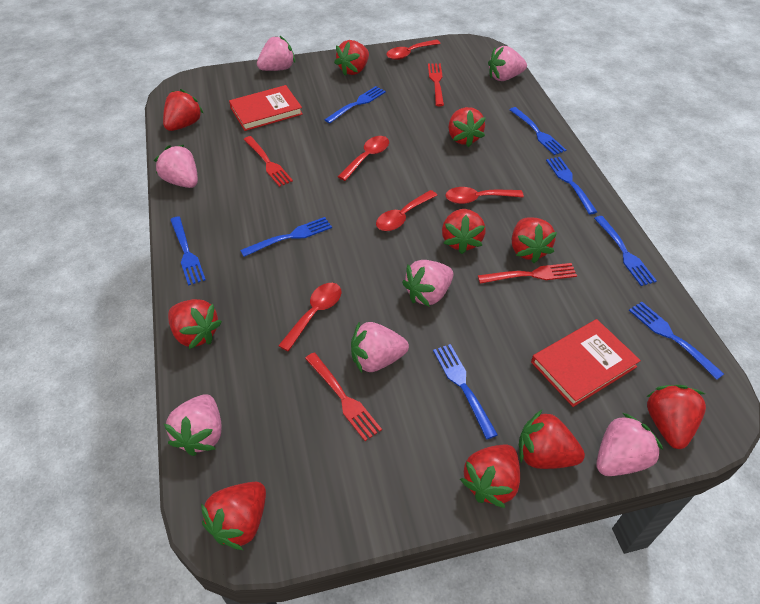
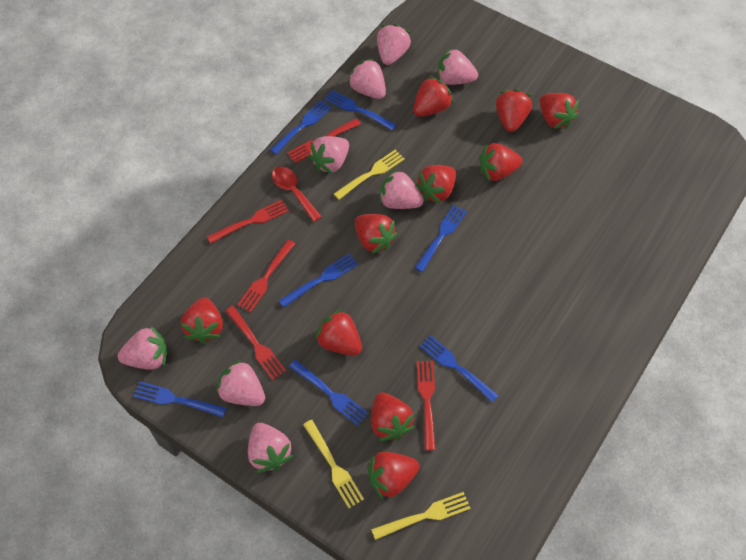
blue fork: 8 -> 7
pink strawberry: 7 -> 8
red book: 2 -> 0
red fork: 4 -> 5
red spoon: 5 -> 1
yellow fork: 0 -> 3

